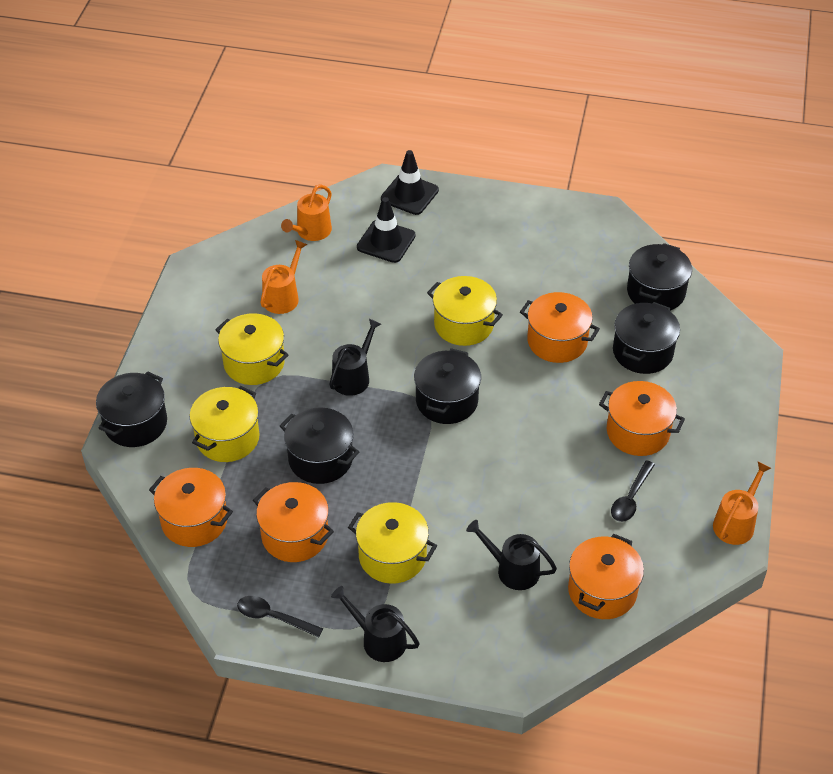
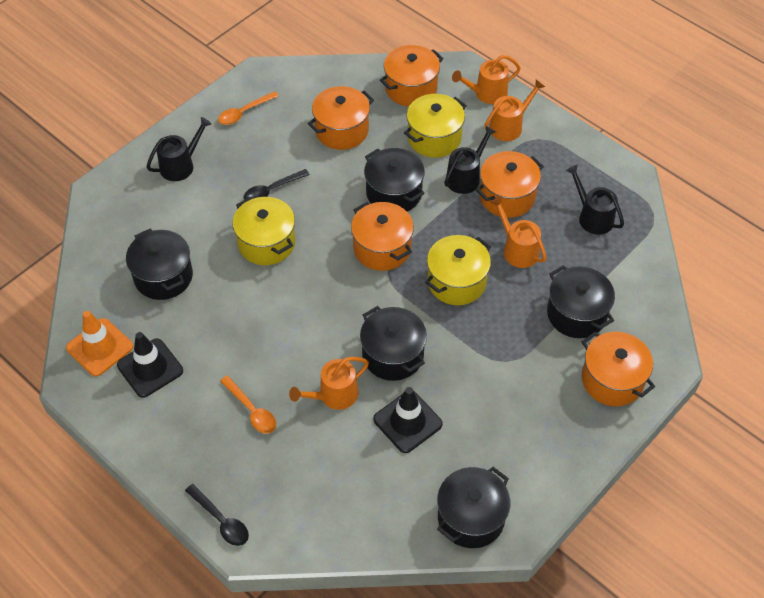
orange spoon: 0 -> 2
orange traffic cone: 0 -> 1
orange watering can: 3 -> 4
yellow pot: 4 -> 3

